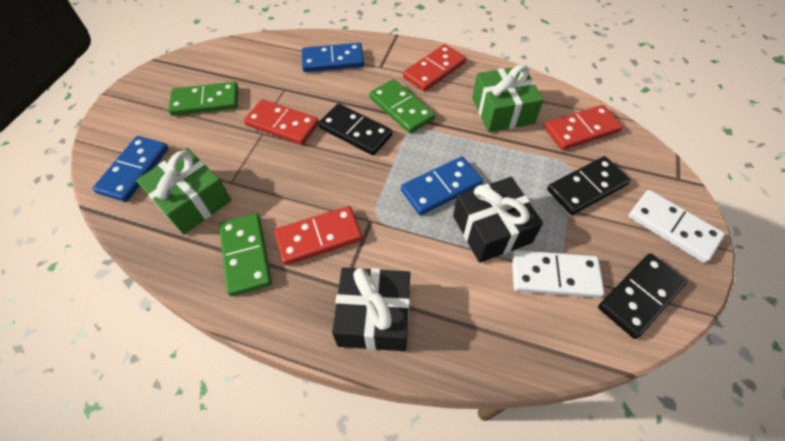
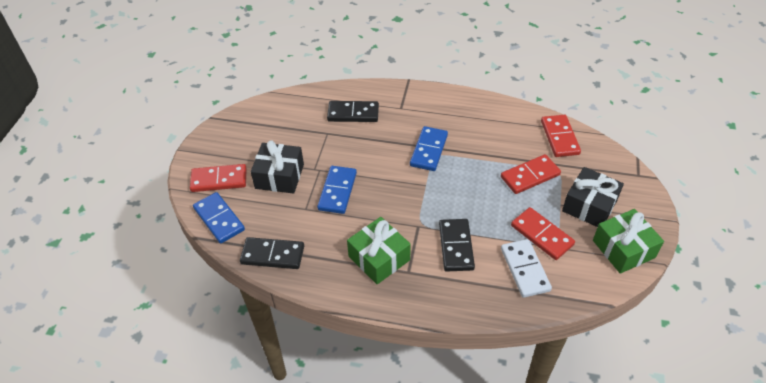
green domino: 3 -> 0
white domino: 2 -> 1

